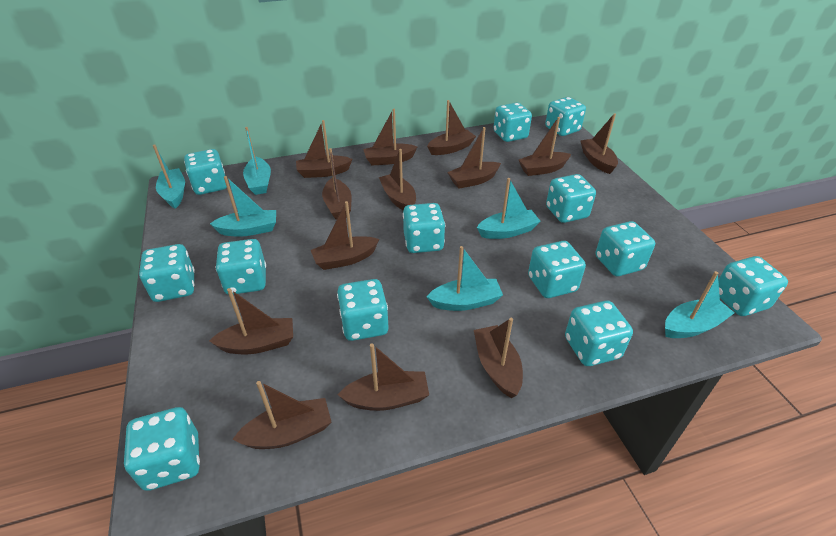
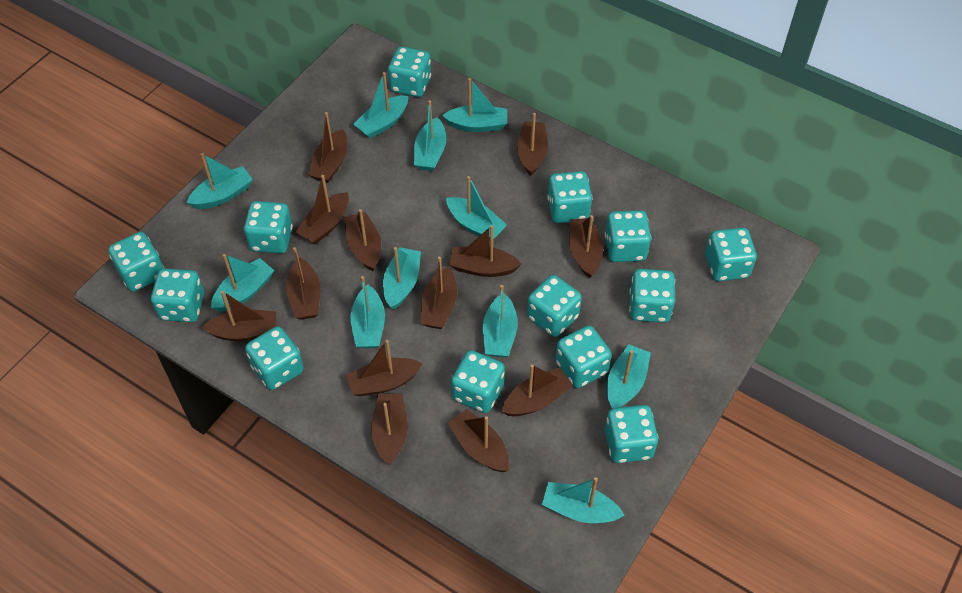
turquoise boat: 6 -> 11

